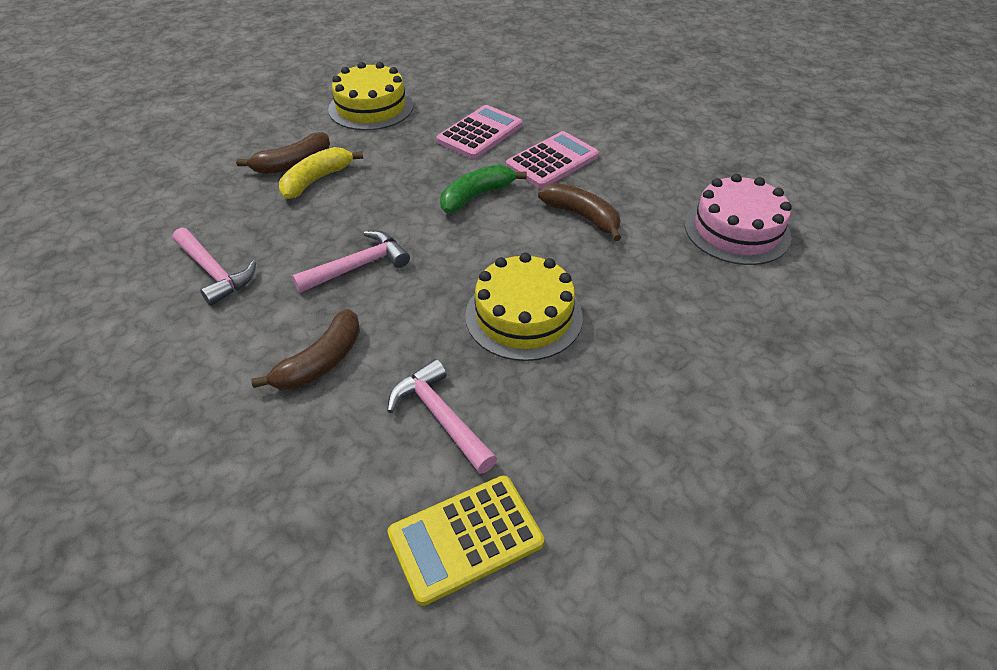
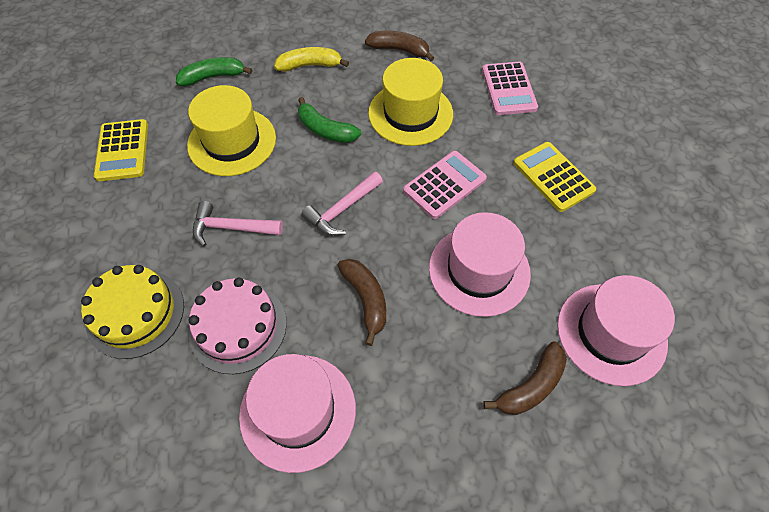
green banana: 1 -> 2
pink hammer: 3 -> 2
pink hat: 0 -> 3
yellow cake: 2 -> 1
yellow calculator: 1 -> 2
yellow hat: 0 -> 2

